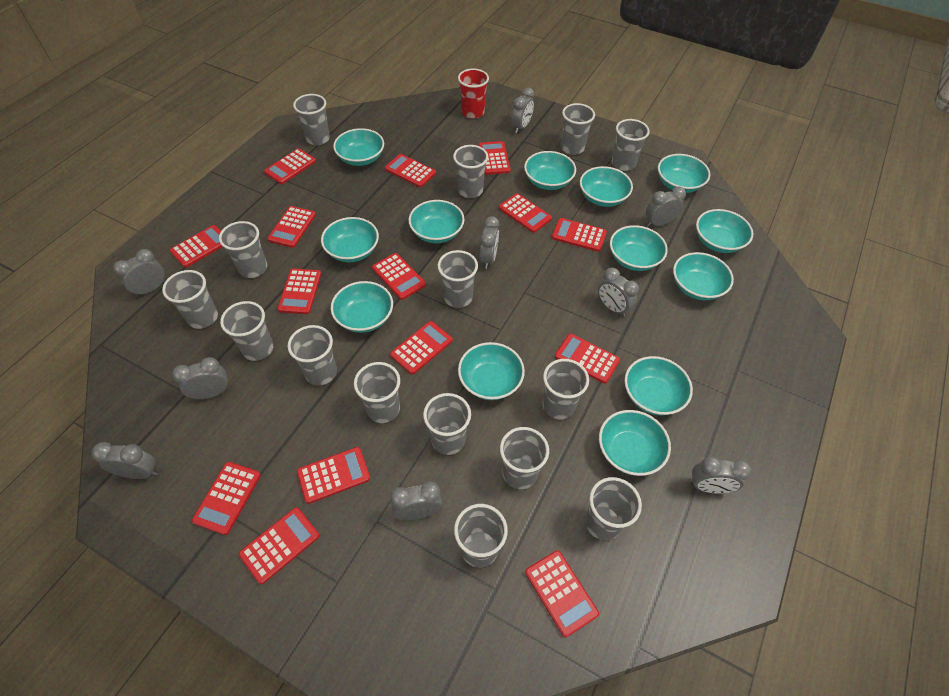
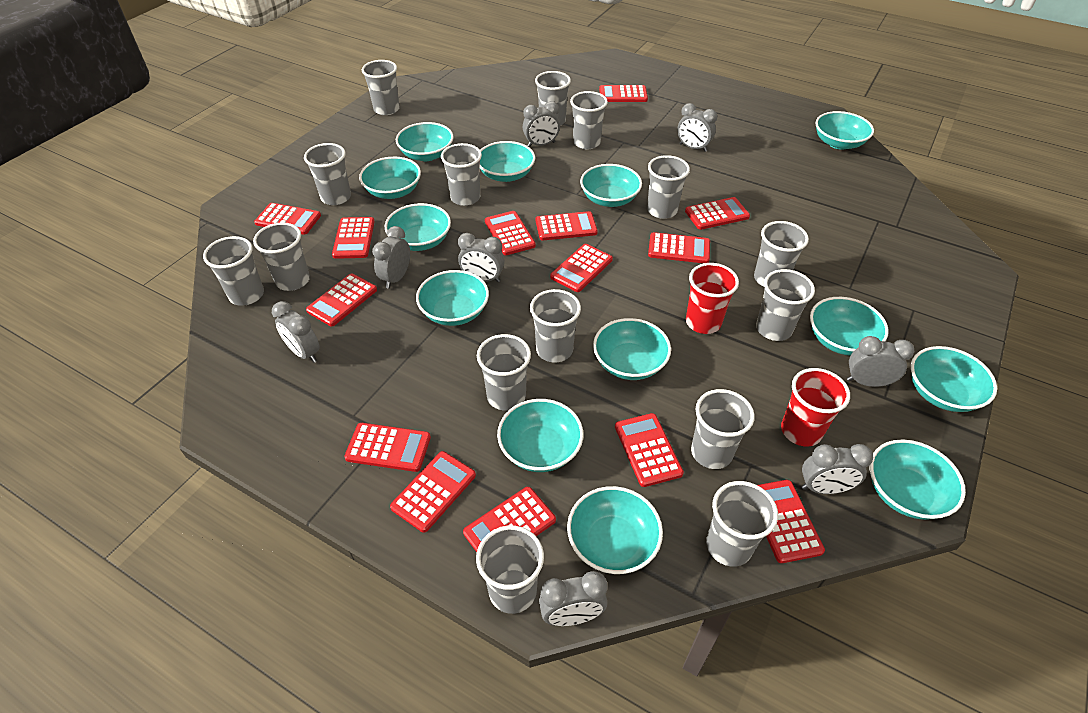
grey clock: 9 -> 8
red calculator: 15 -> 14
red cup: 1 -> 2

